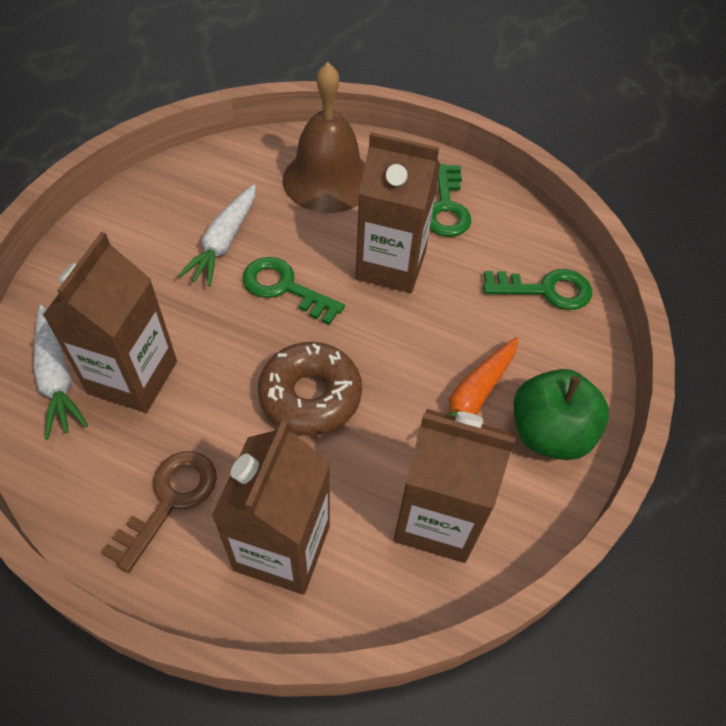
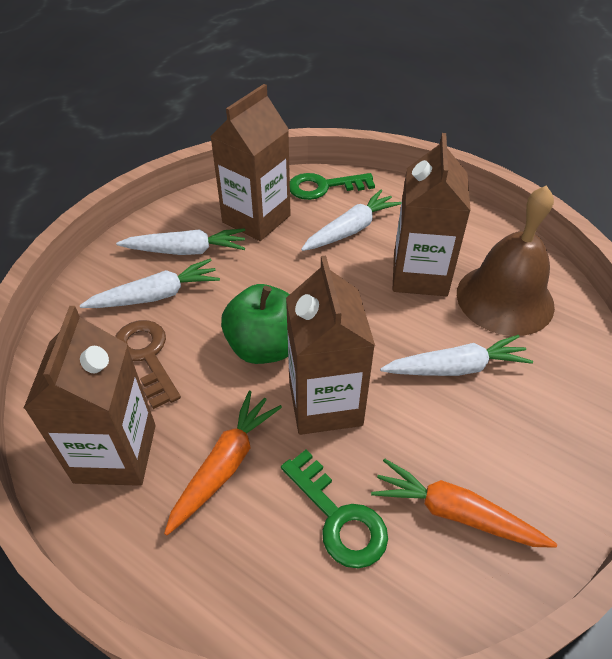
brown donut: 1 -> 0
green key: 3 -> 2
orange carrot: 1 -> 2
white carrot: 2 -> 4

